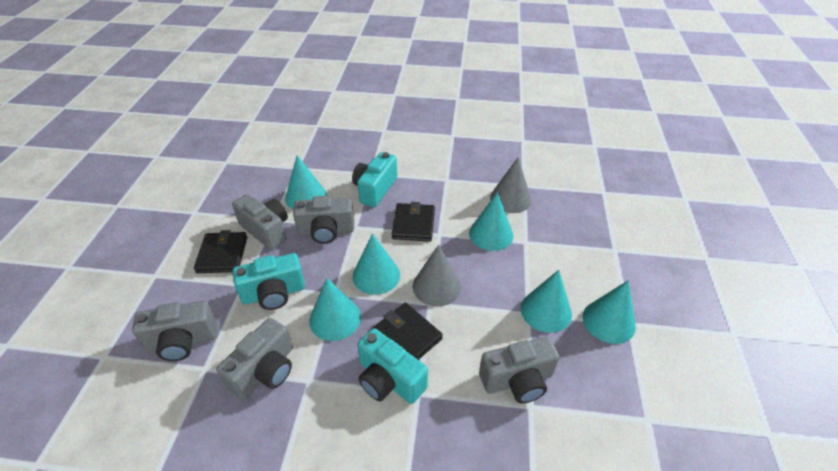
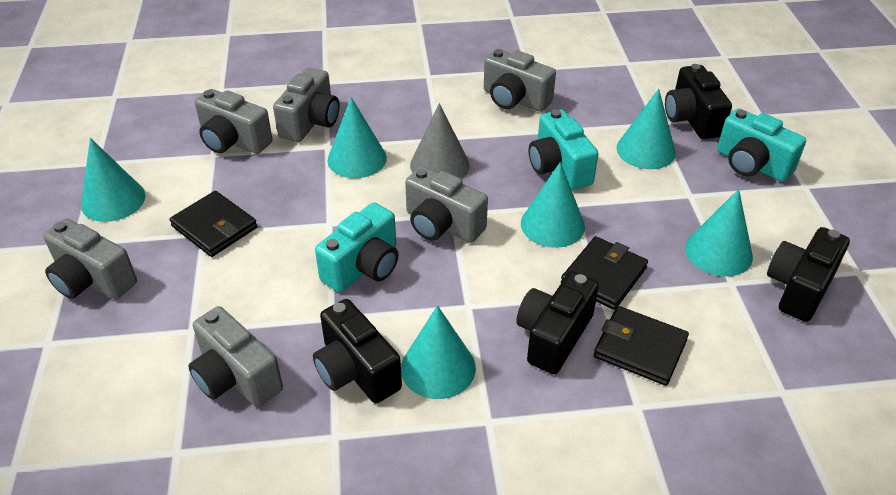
black camera: 0 -> 4
grey camera: 5 -> 6
grey cone: 2 -> 1

